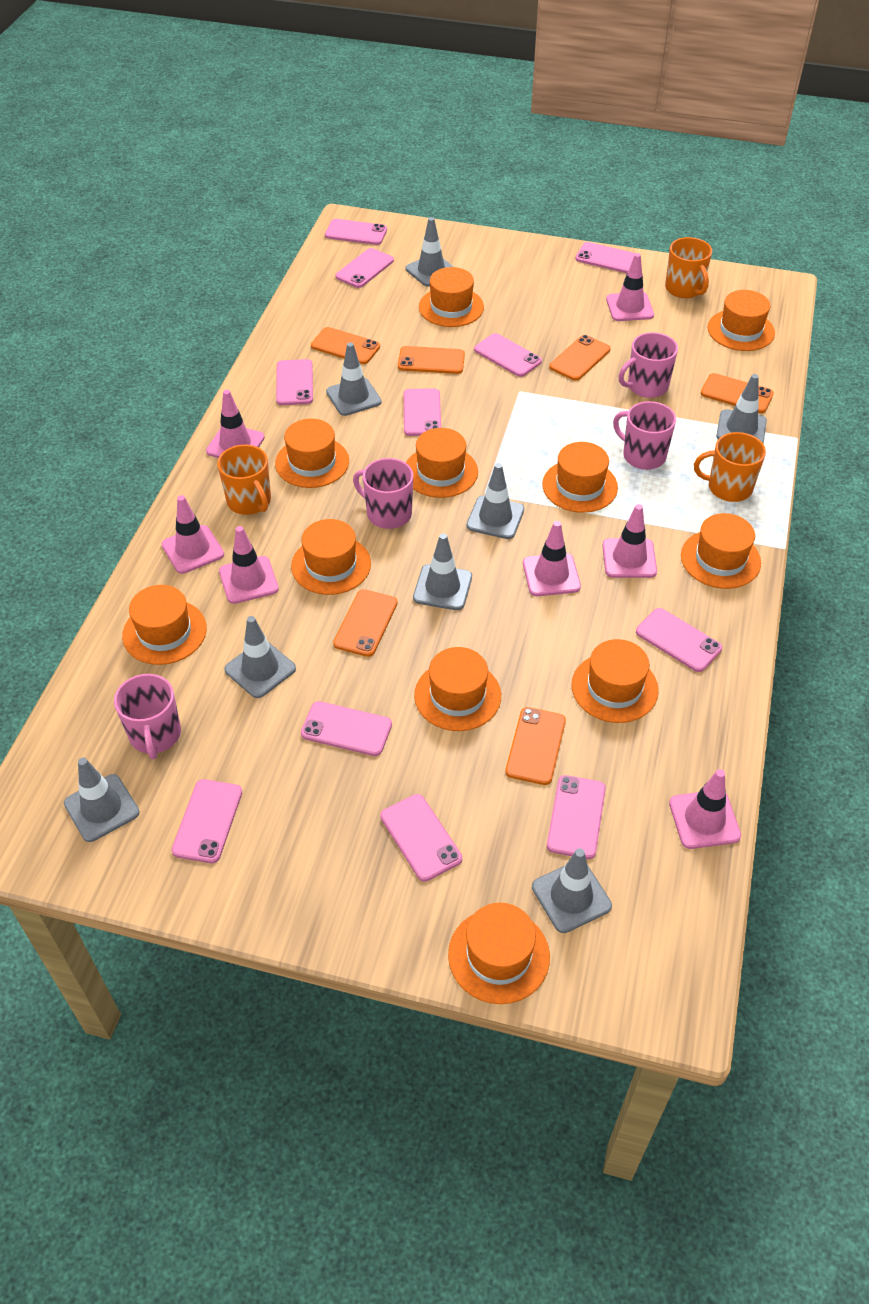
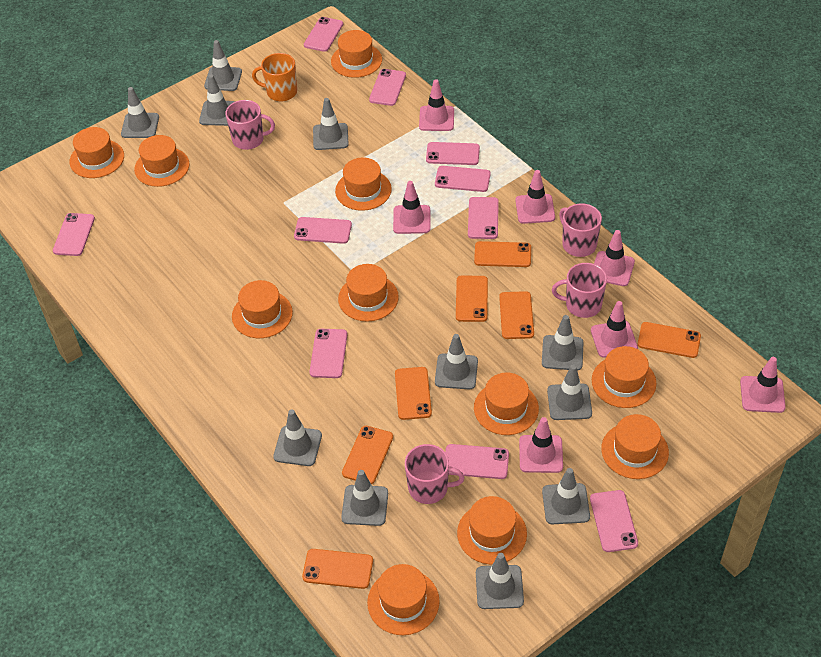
grey traffic cone: 8 -> 11
orange mug: 3 -> 1
orange phone: 6 -> 7
pink phone: 11 -> 10

